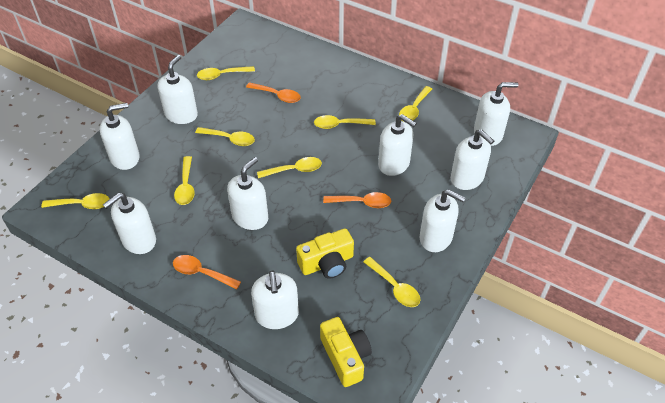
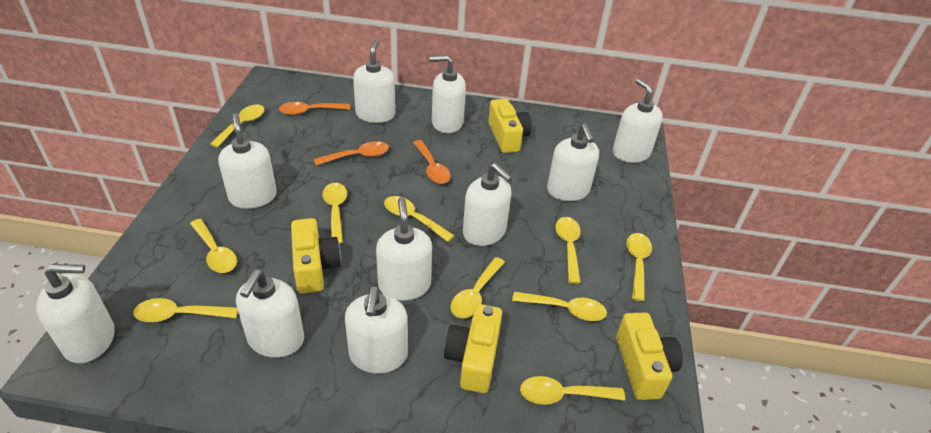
white soap dispenser: 9 -> 10
yellow camera: 2 -> 4
yellow spoon: 8 -> 10

